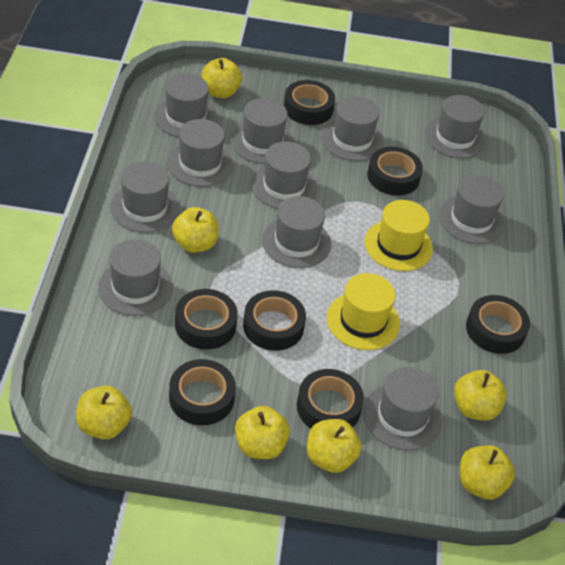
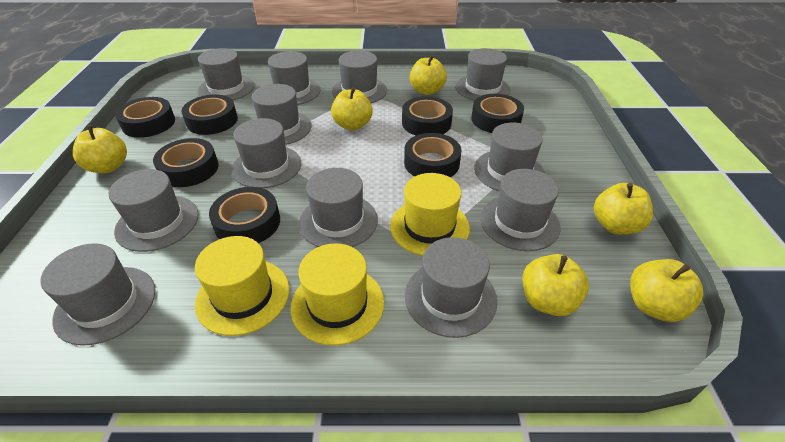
grey hat: 11 -> 12
yellow apple: 7 -> 6
yellow hat: 2 -> 3

